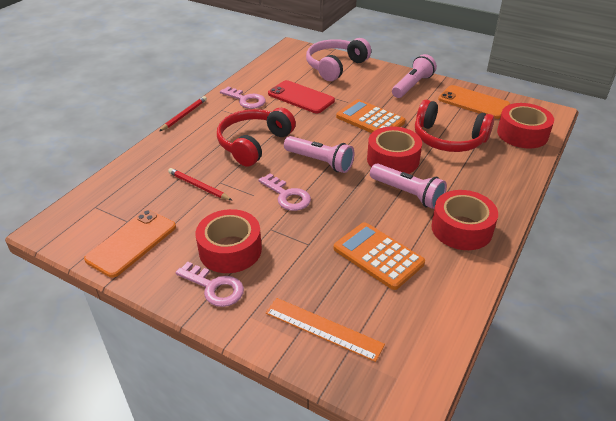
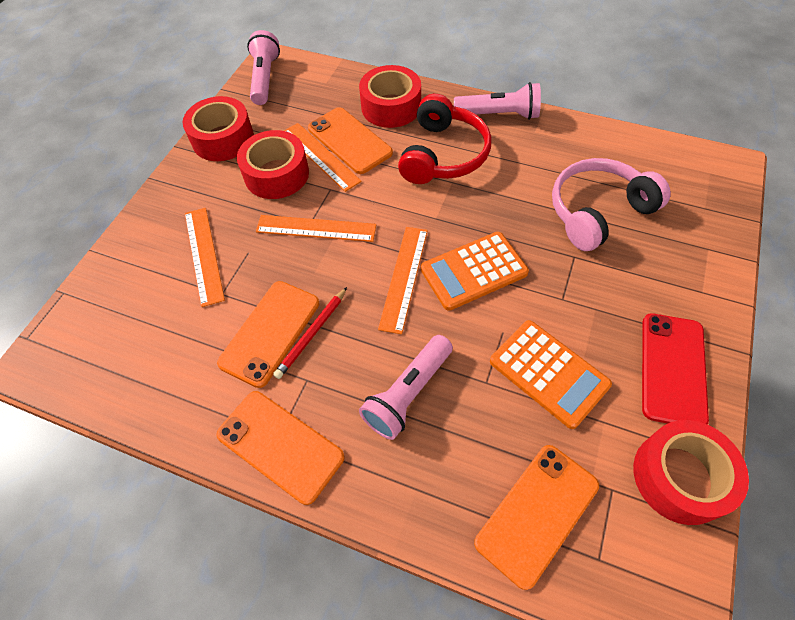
orange phone: 2 -> 4
orange ruler: 1 -> 4
pink key: 3 -> 0
red headphones: 2 -> 1
red pencil: 2 -> 1

